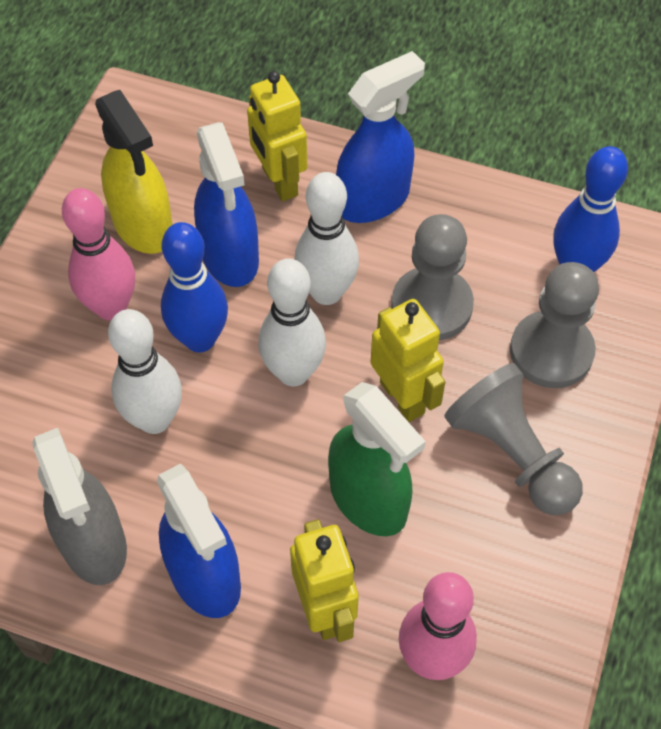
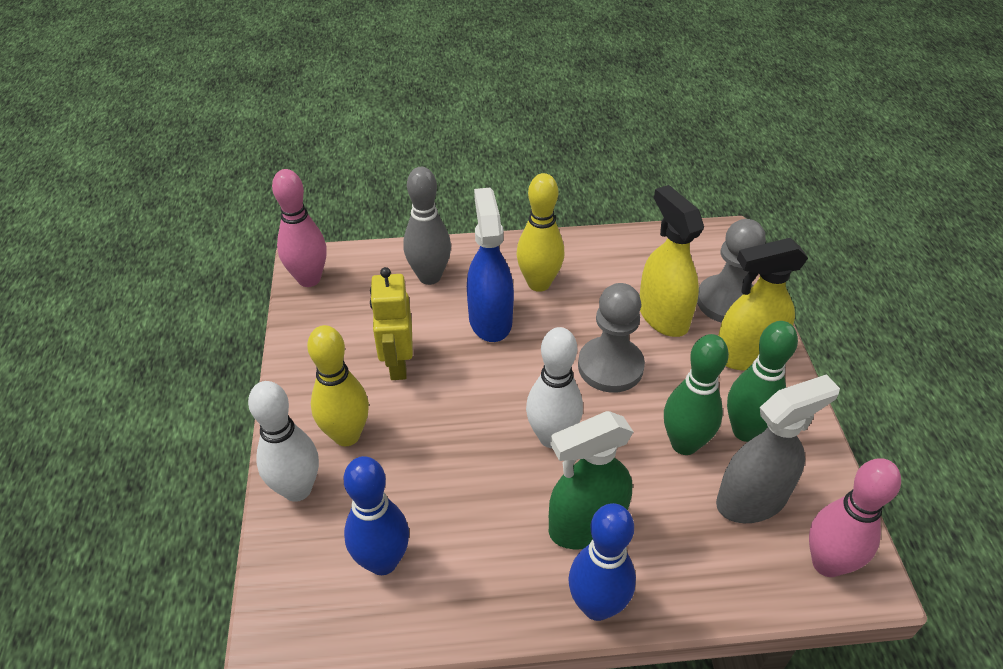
blue spray bottle: 3 -> 1
green bowling pin: 0 -> 2
grey bowling pin: 0 -> 1
grey pawn: 3 -> 2
white bowling pin: 3 -> 2
yellow bowling pin: 0 -> 2
yellow robot: 3 -> 1
yellow spray bottle: 1 -> 2

